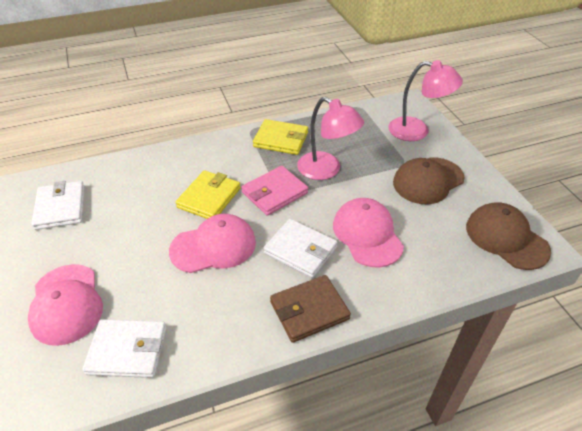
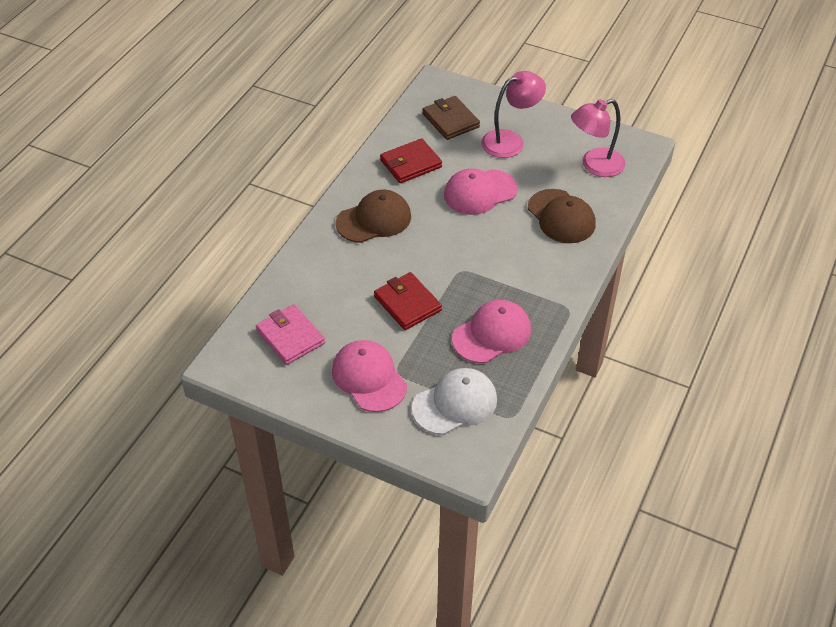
red wallet: 0 -> 2
white cap: 0 -> 1
white wallet: 3 -> 0
yellow wallet: 2 -> 0

